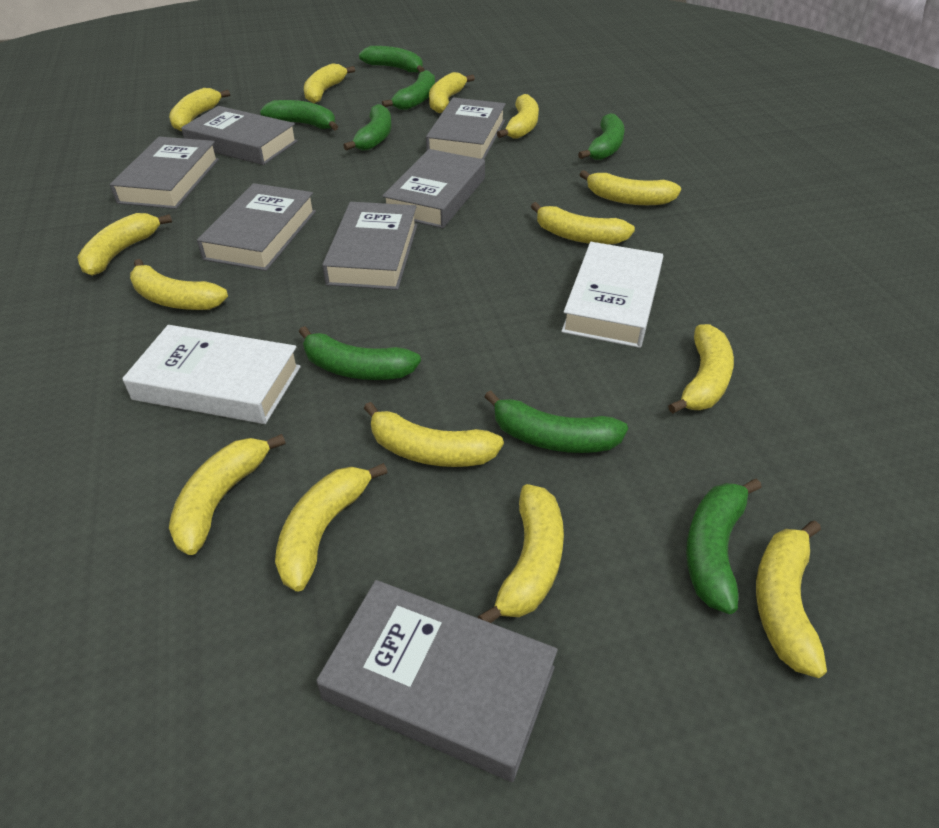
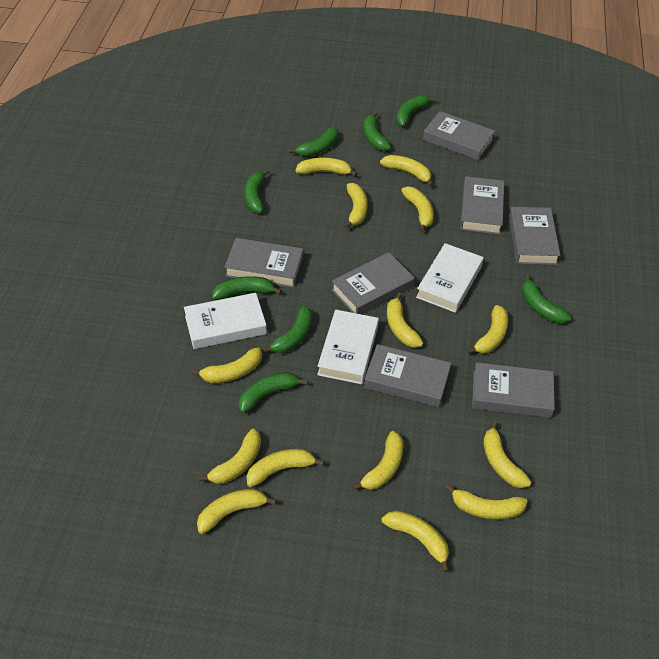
white book: 2 -> 3

